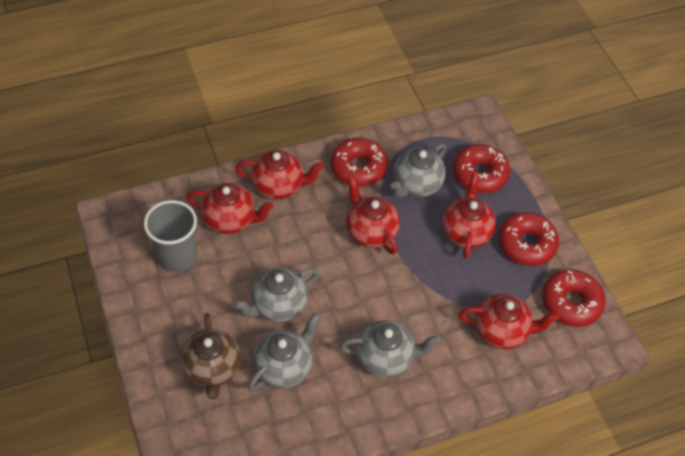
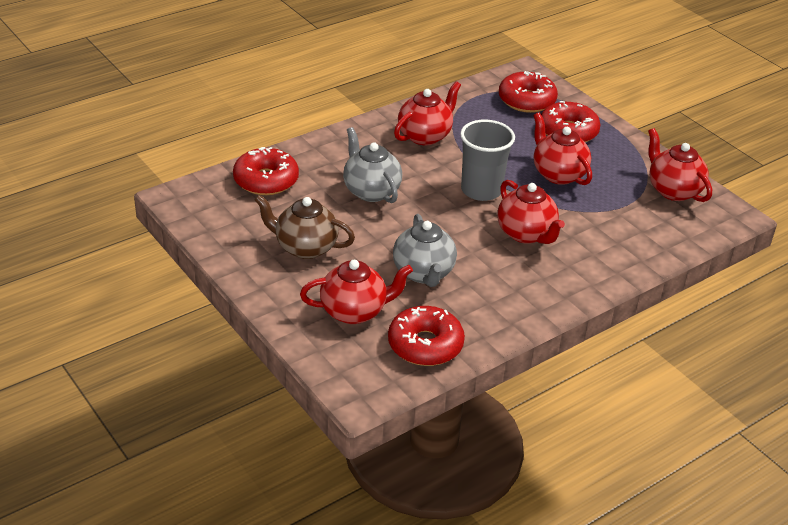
grey teapot: 4 -> 2

